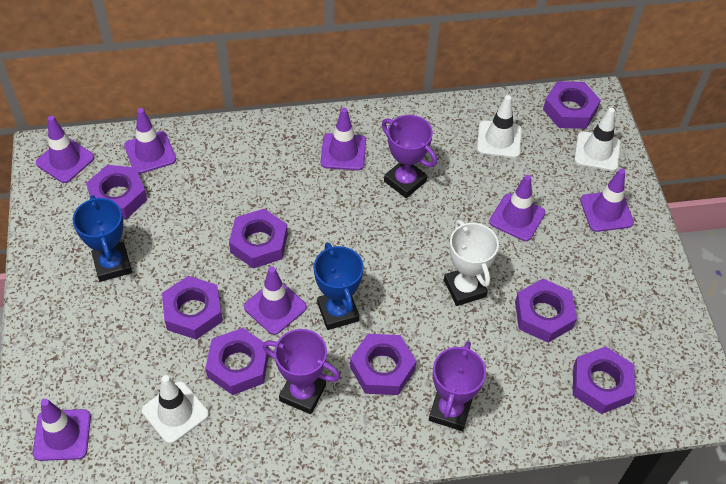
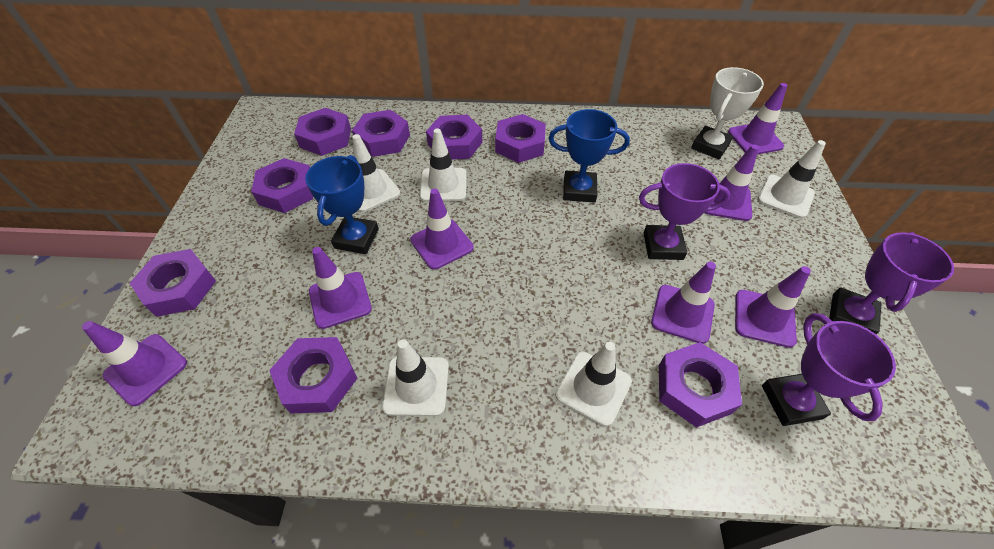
white traffic cone: 3 -> 5

